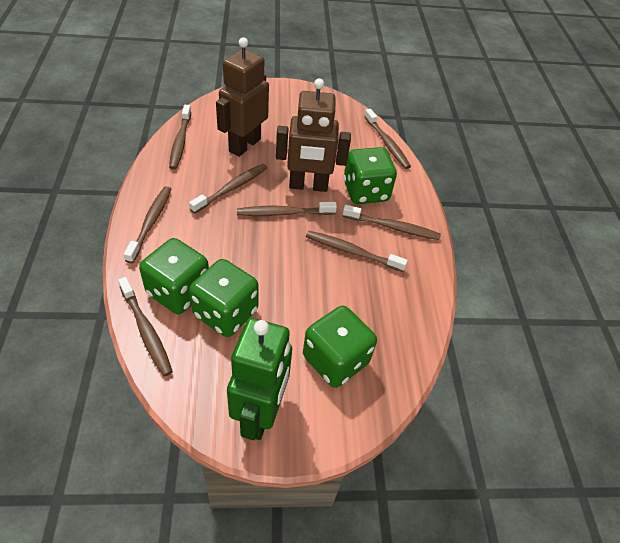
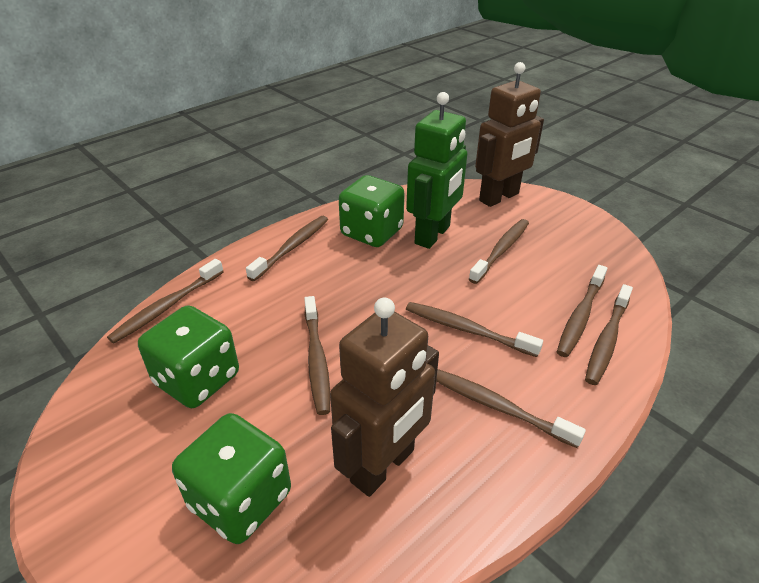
green dice: 4 -> 3

